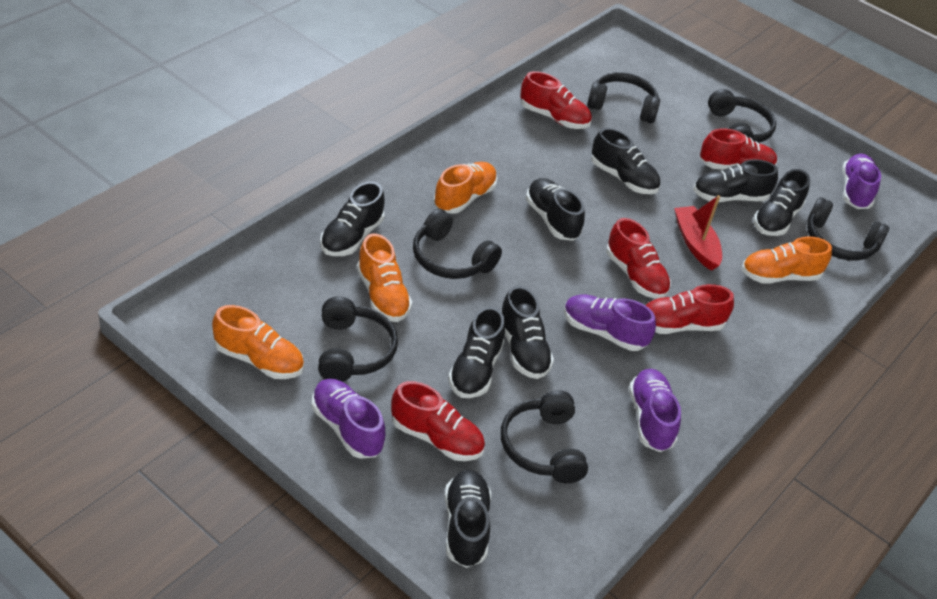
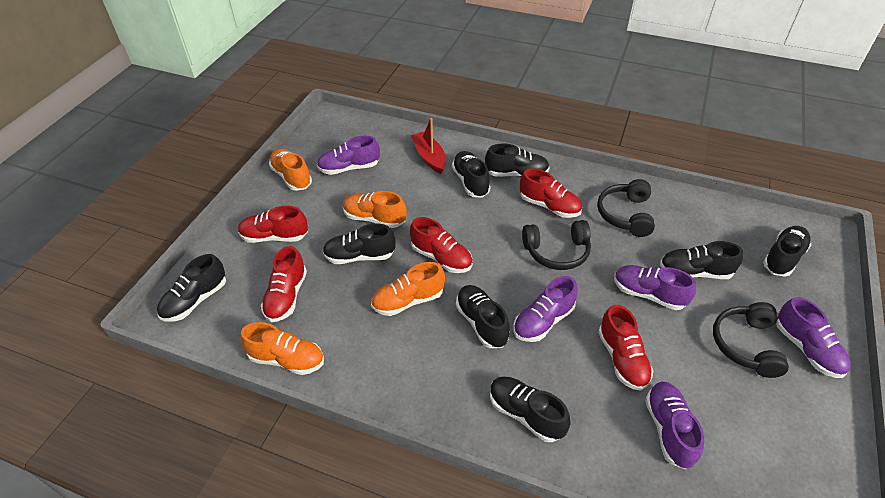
black headphones: 6 -> 3
purple shoe: 4 -> 5

